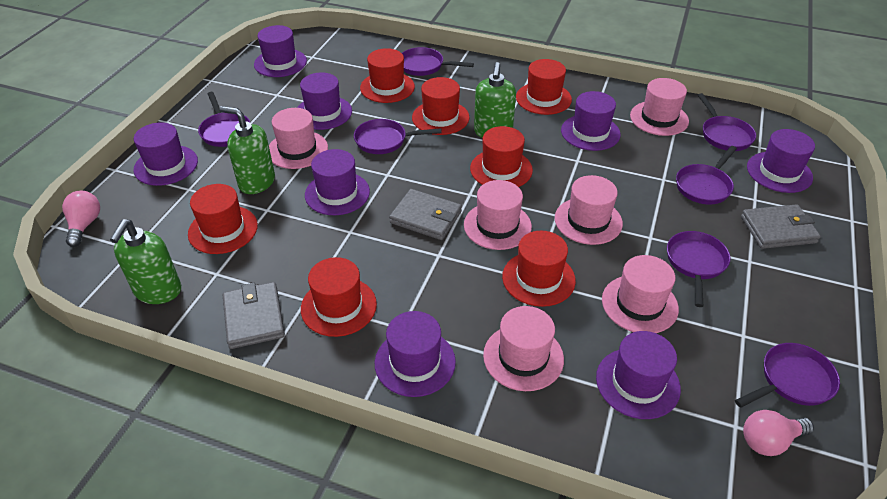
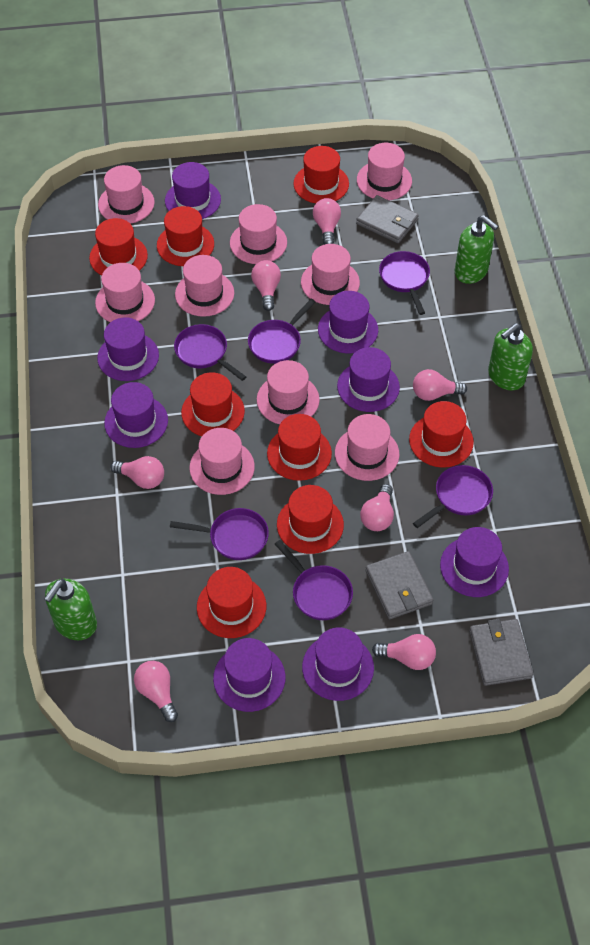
pink hat: 6 -> 9
pink light bulb: 2 -> 7
purple pan: 7 -> 6
red hat: 7 -> 8

